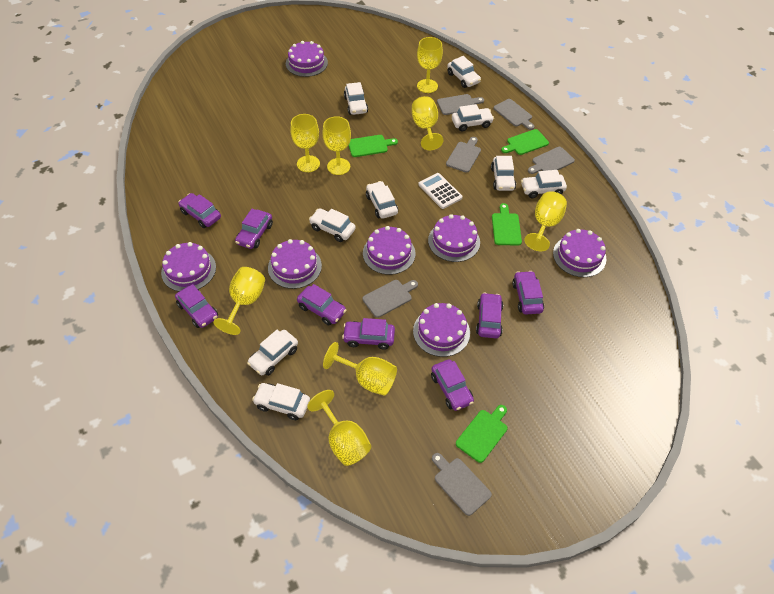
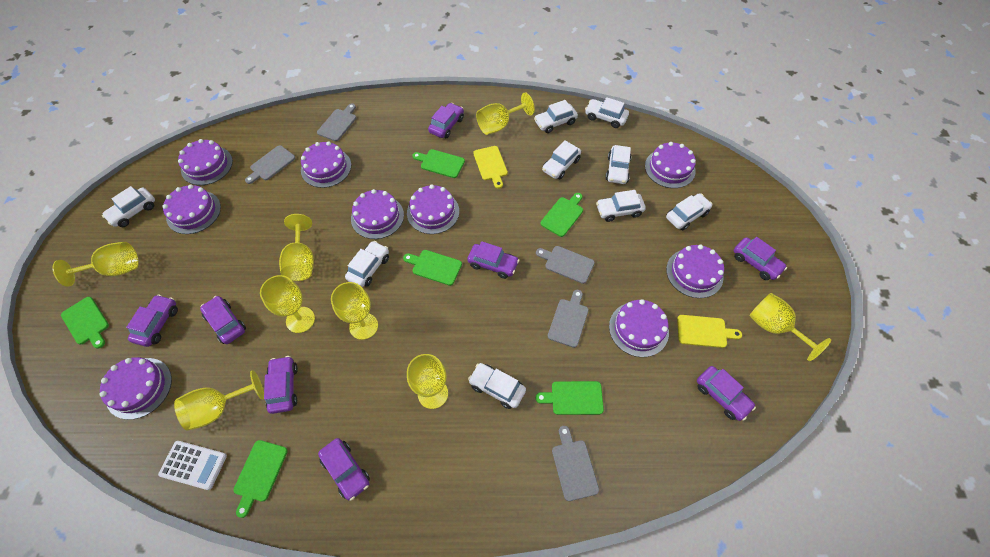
green cutting board: 4 -> 6
grey cutting board: 6 -> 5
purple cake: 7 -> 9
yellow cutting board: 0 -> 2

